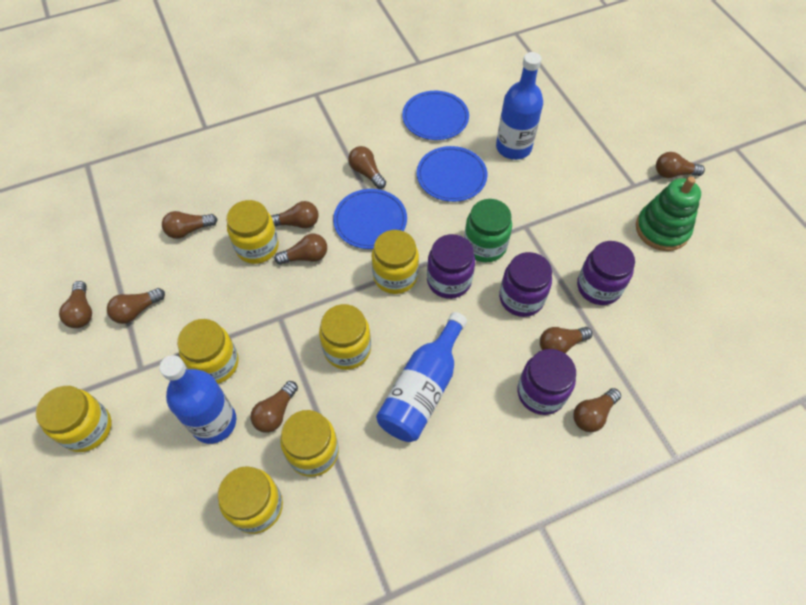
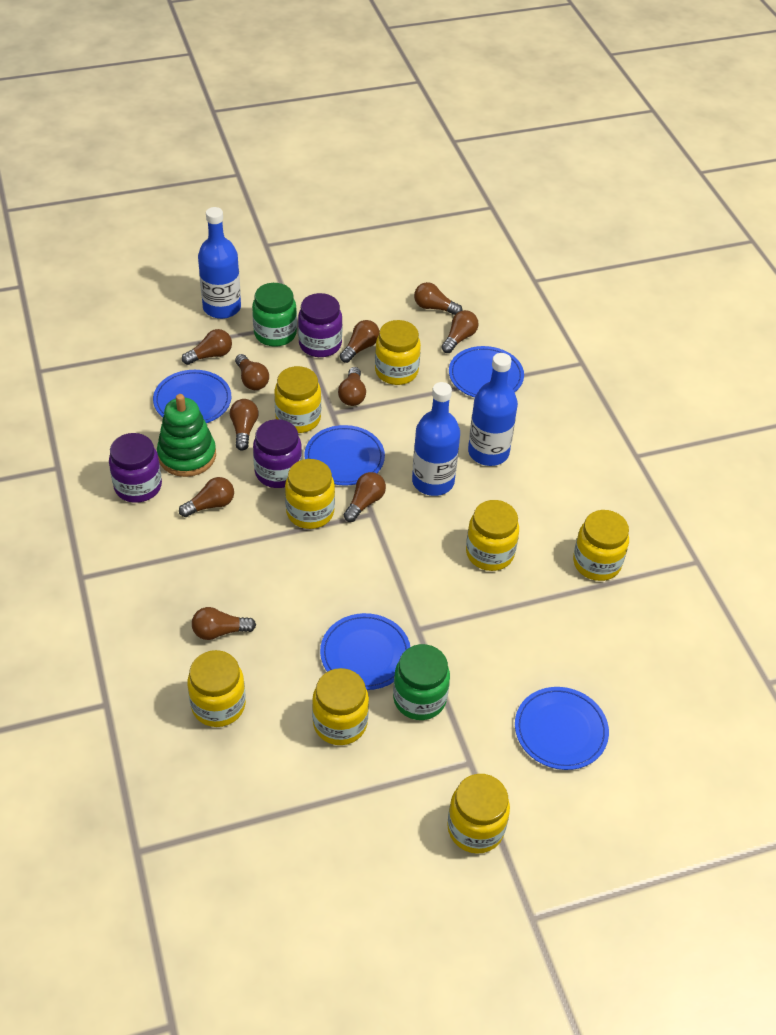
blue plate: 3 -> 5
green jar: 1 -> 2
purple jar: 4 -> 3
yellow jar: 7 -> 8

